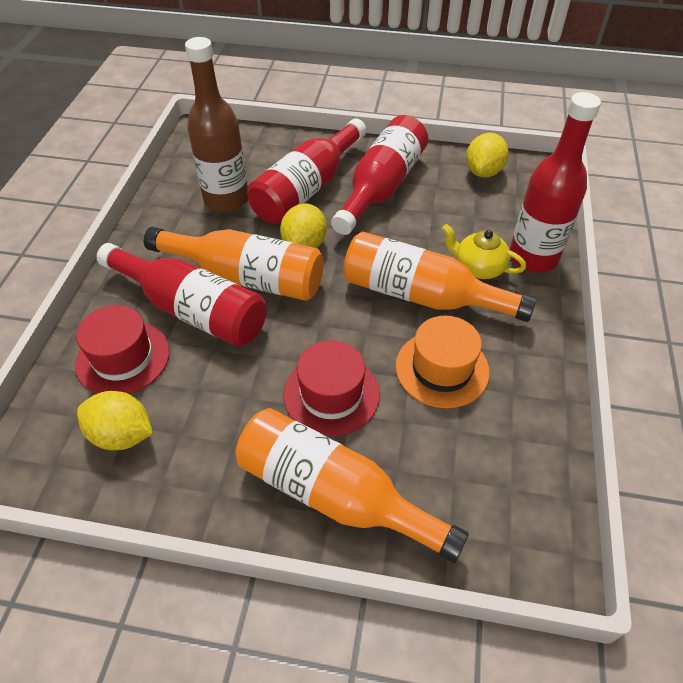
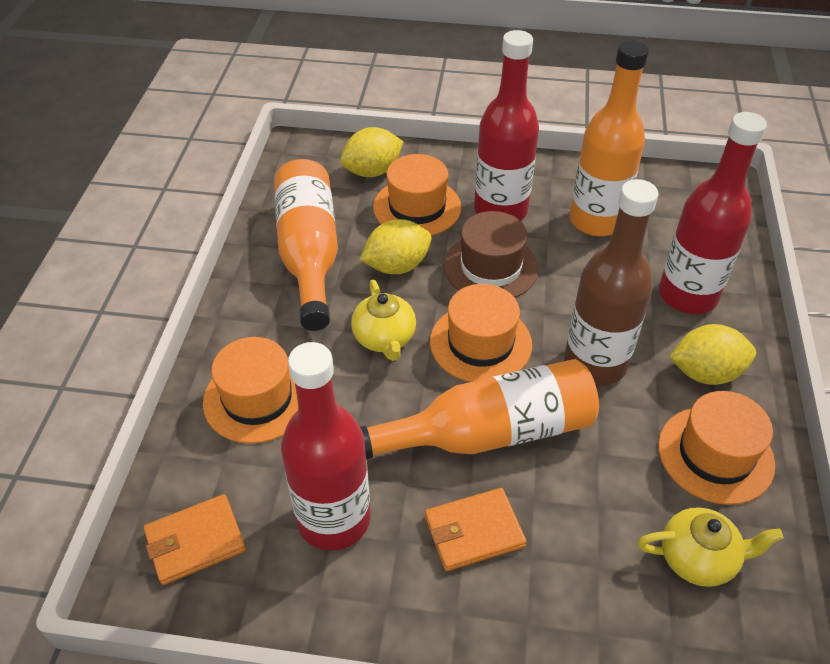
brown hat: 0 -> 1
orange hat: 1 -> 4
orange wallet: 0 -> 2
red bottle: 4 -> 3
red hat: 2 -> 0
yellow teapot: 1 -> 2

